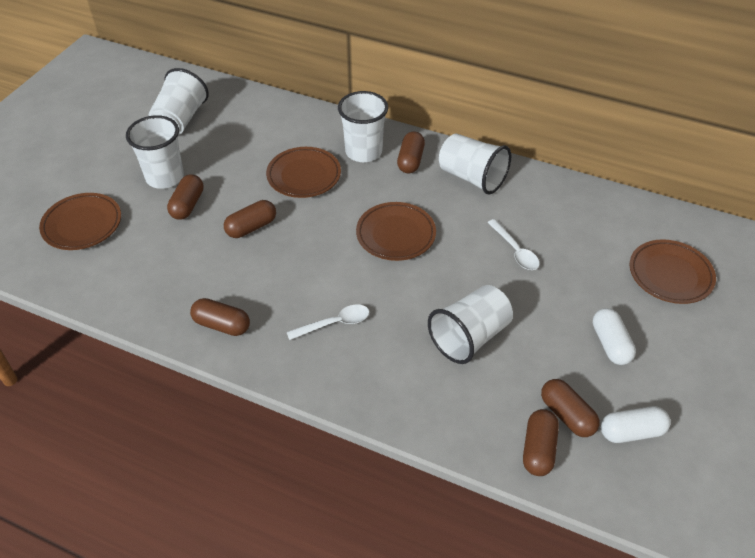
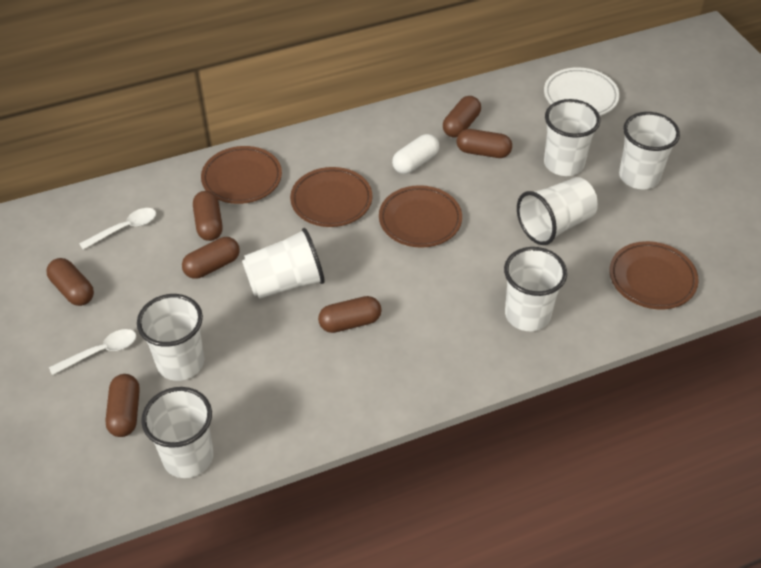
brown capsule: 6 -> 7
white capsule: 2 -> 1
white cup: 5 -> 7
white plate: 0 -> 1

